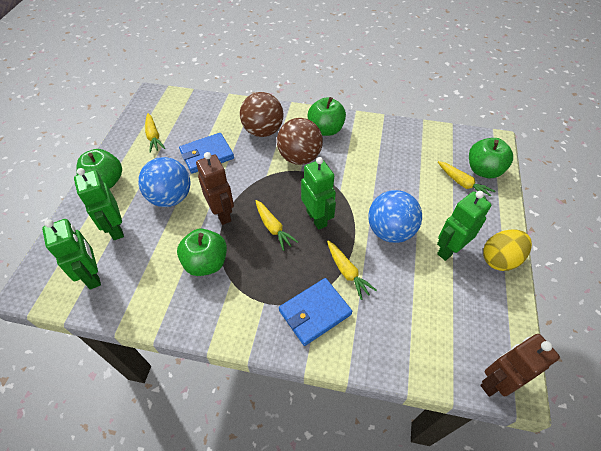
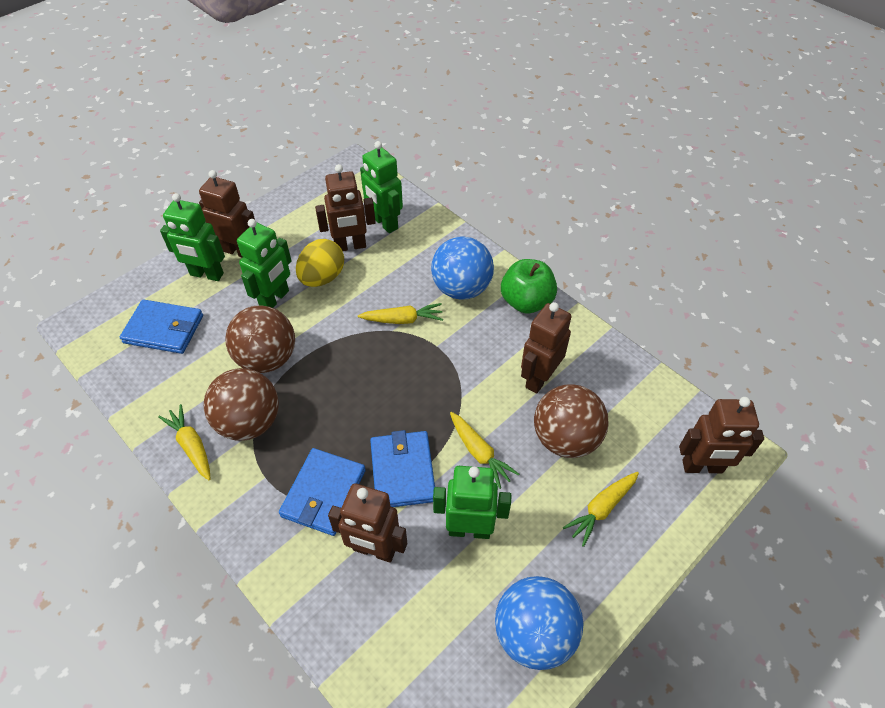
blue wallet: 2 -> 3
brown ball: 2 -> 3
brown robot: 2 -> 5
green apple: 4 -> 1

